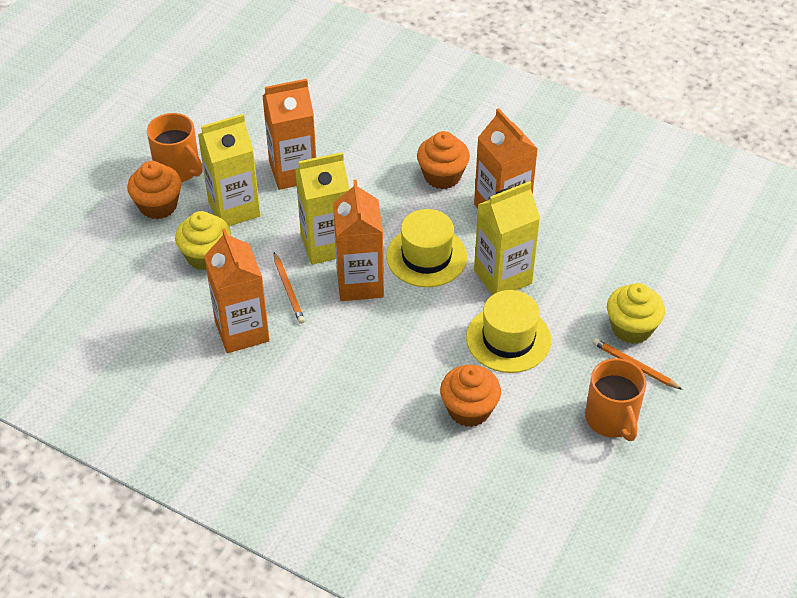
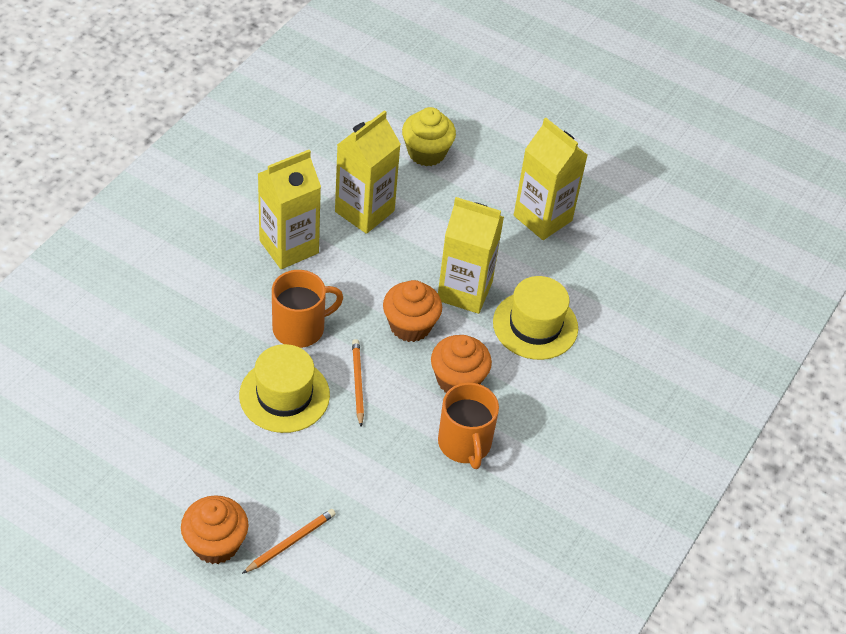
orange carton: 4 -> 0
yellow carton: 3 -> 4
yellow cupcake: 2 -> 1

